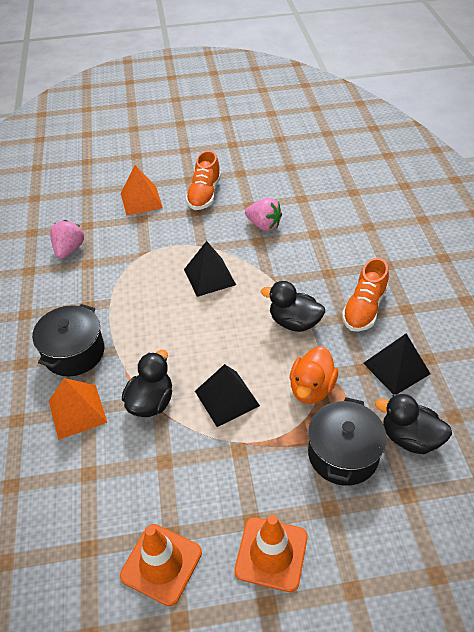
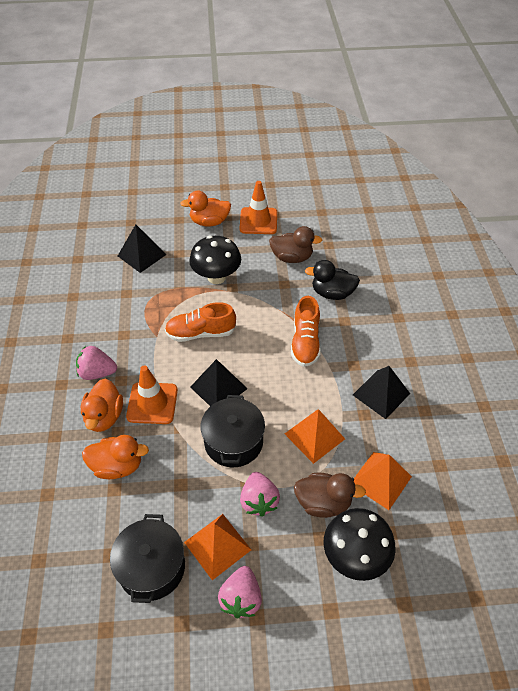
black duck: 3 -> 1
black mushroom: 0 -> 2
brown duck: 0 -> 2
orange duck: 1 -> 3
orange pyramid: 2 -> 3
pink strawberry: 2 -> 3

